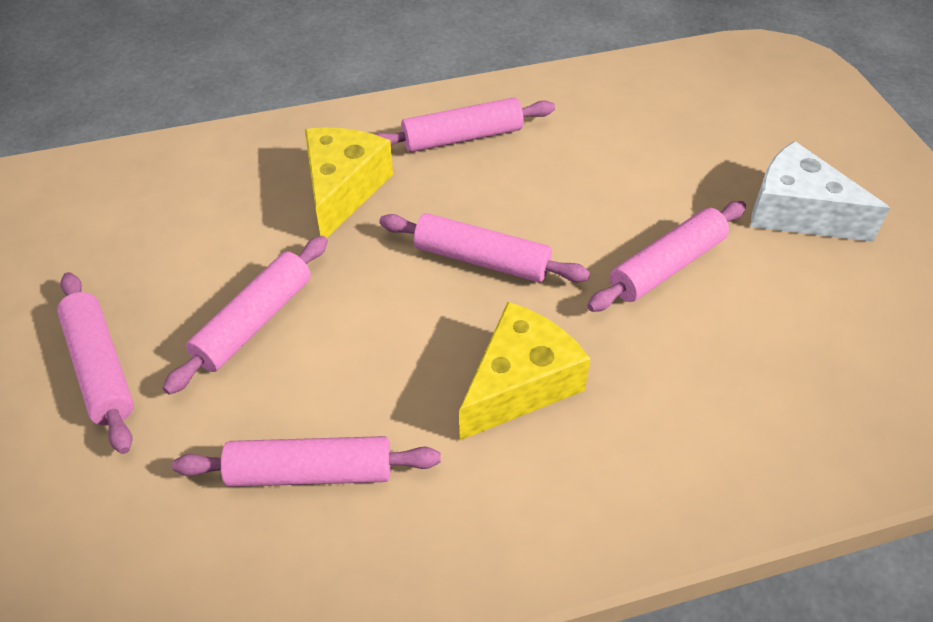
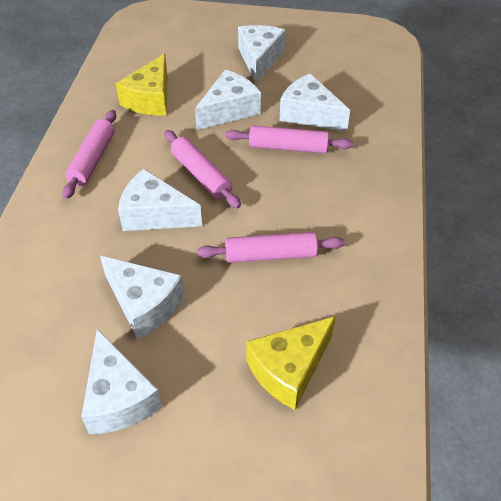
pink rolling pin: 6 -> 4
white cheese: 1 -> 6

